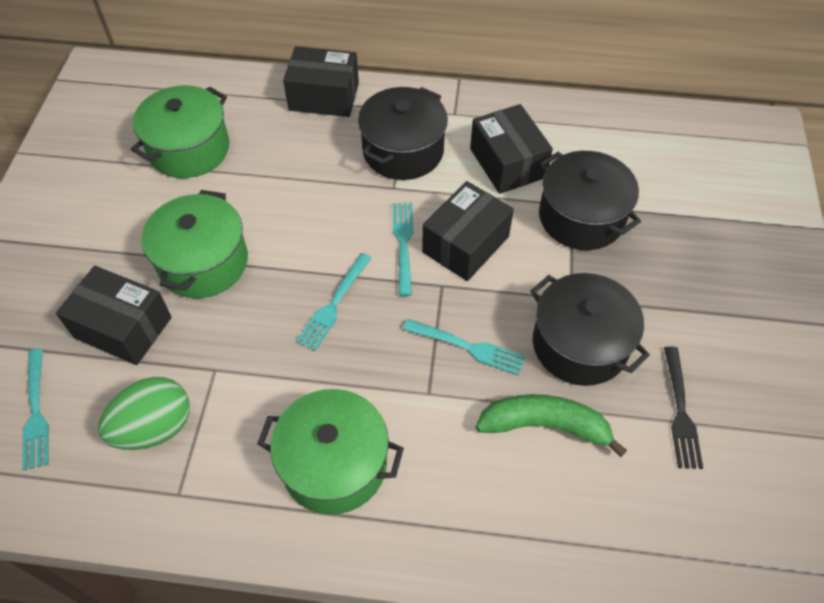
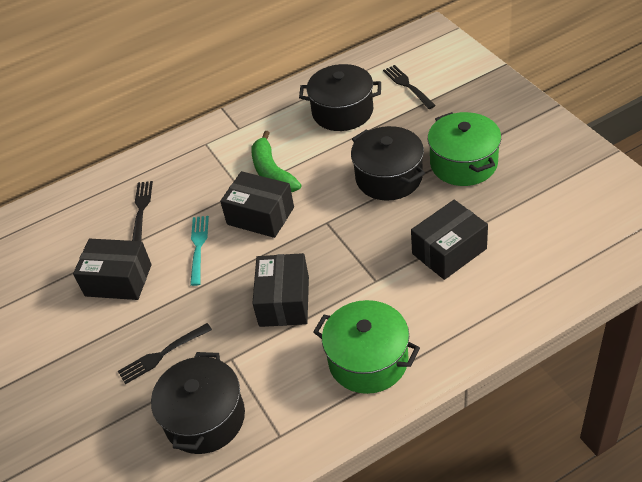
black fork: 1 -> 3
green egg: 1 -> 0
green pot: 3 -> 2
turquoise fork: 4 -> 1

